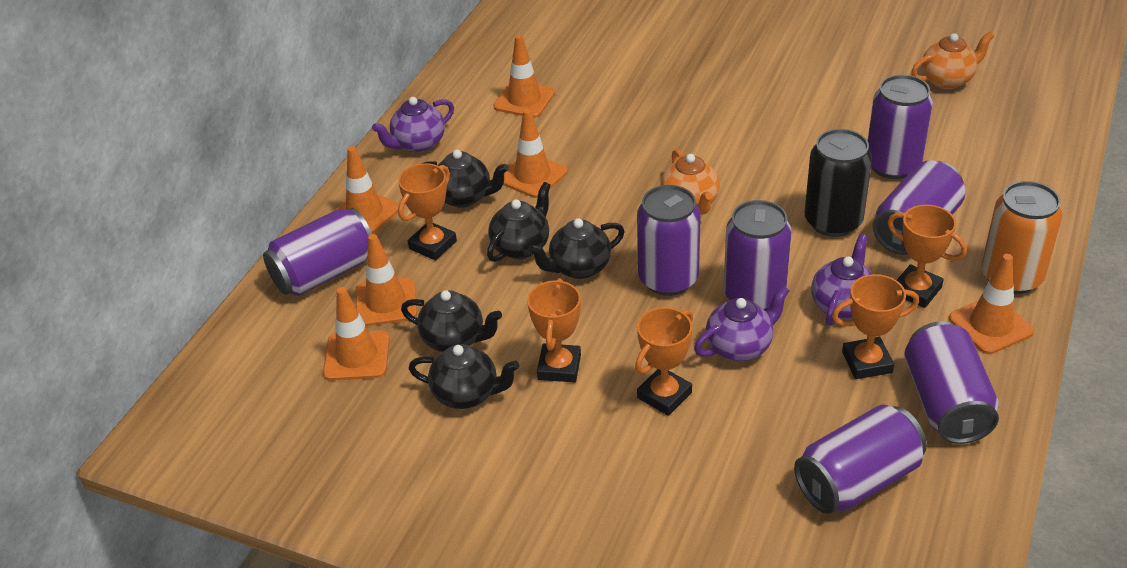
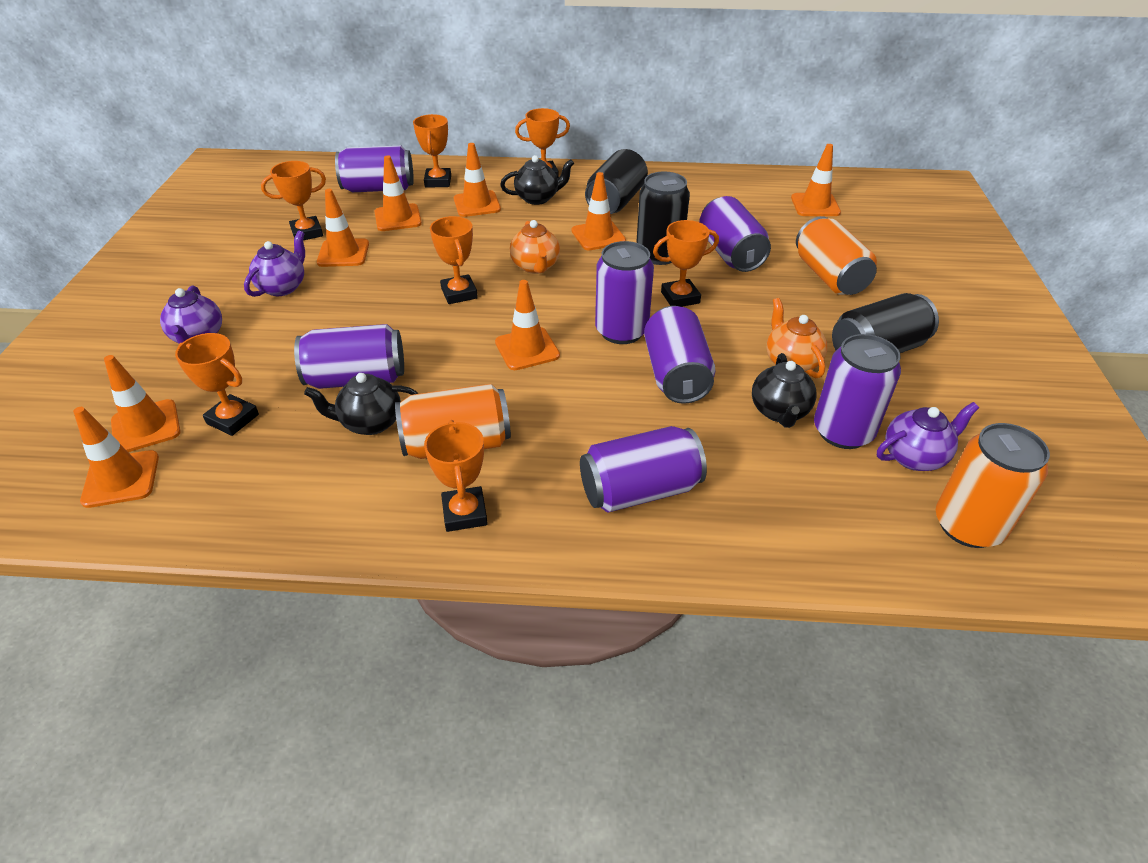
black can: 1 -> 3
black teapot: 5 -> 3
orange can: 1 -> 3
orange traffic cone: 6 -> 8
orange trophy: 5 -> 7

